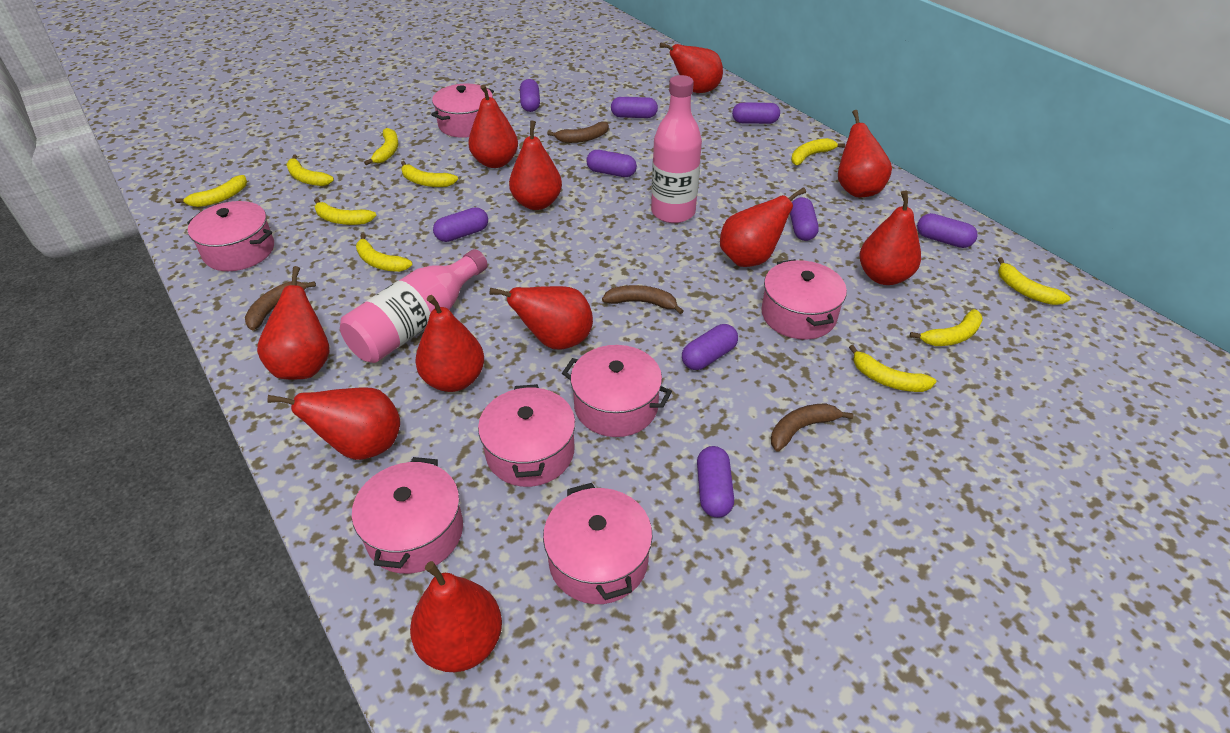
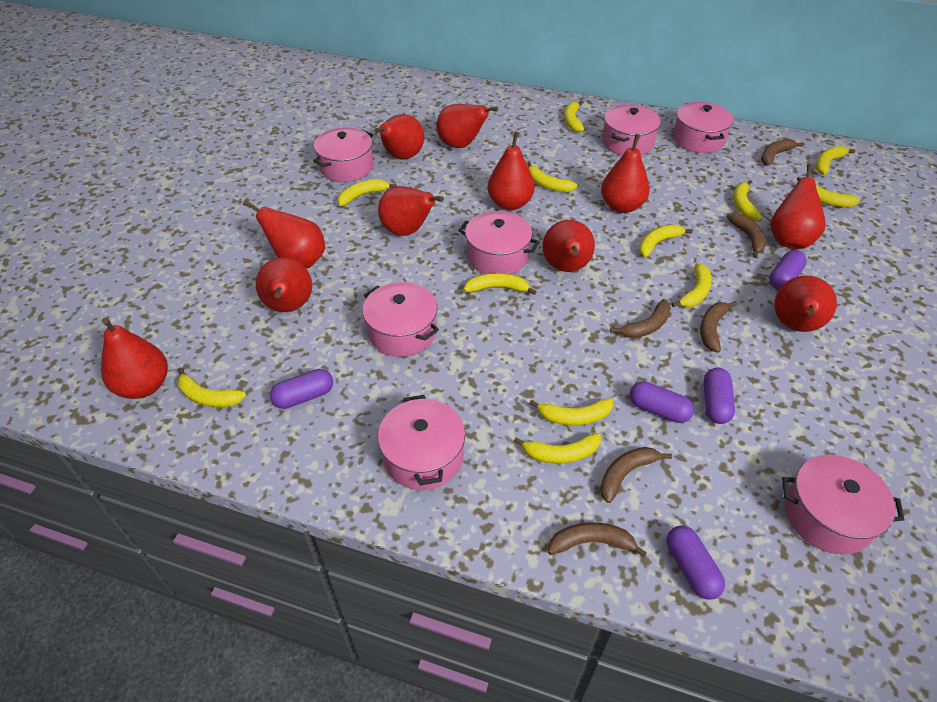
brown banana: 4 -> 6
pink bottle: 2 -> 0
purple capsule: 9 -> 5
yellow banana: 10 -> 12

